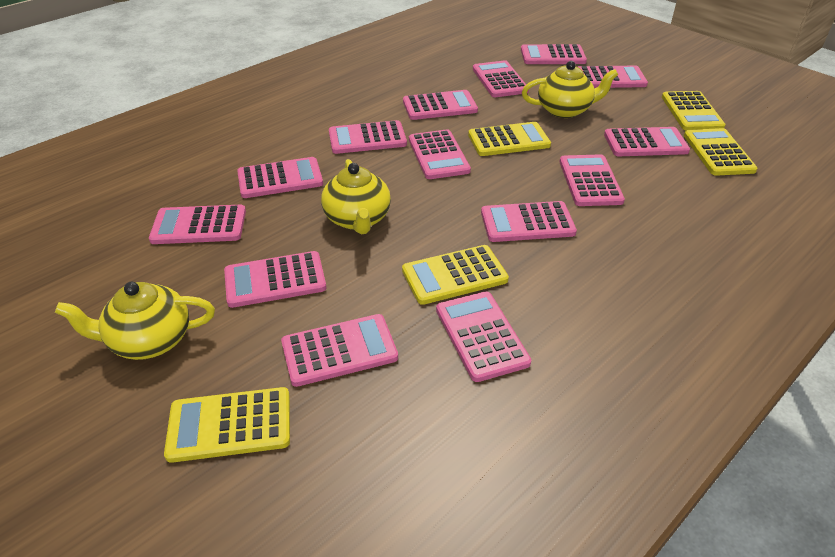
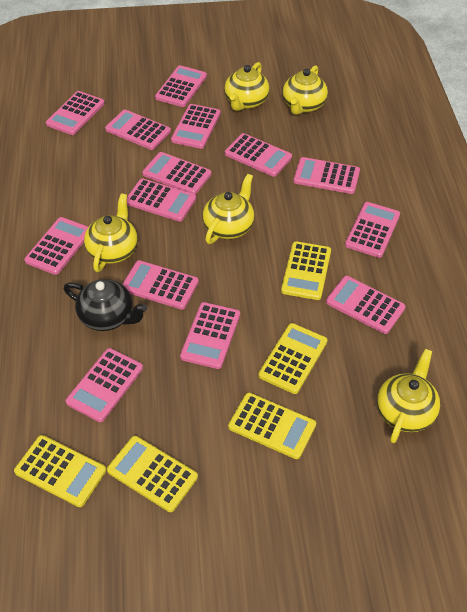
black teapot: 0 -> 1
yellow teapot: 3 -> 5

